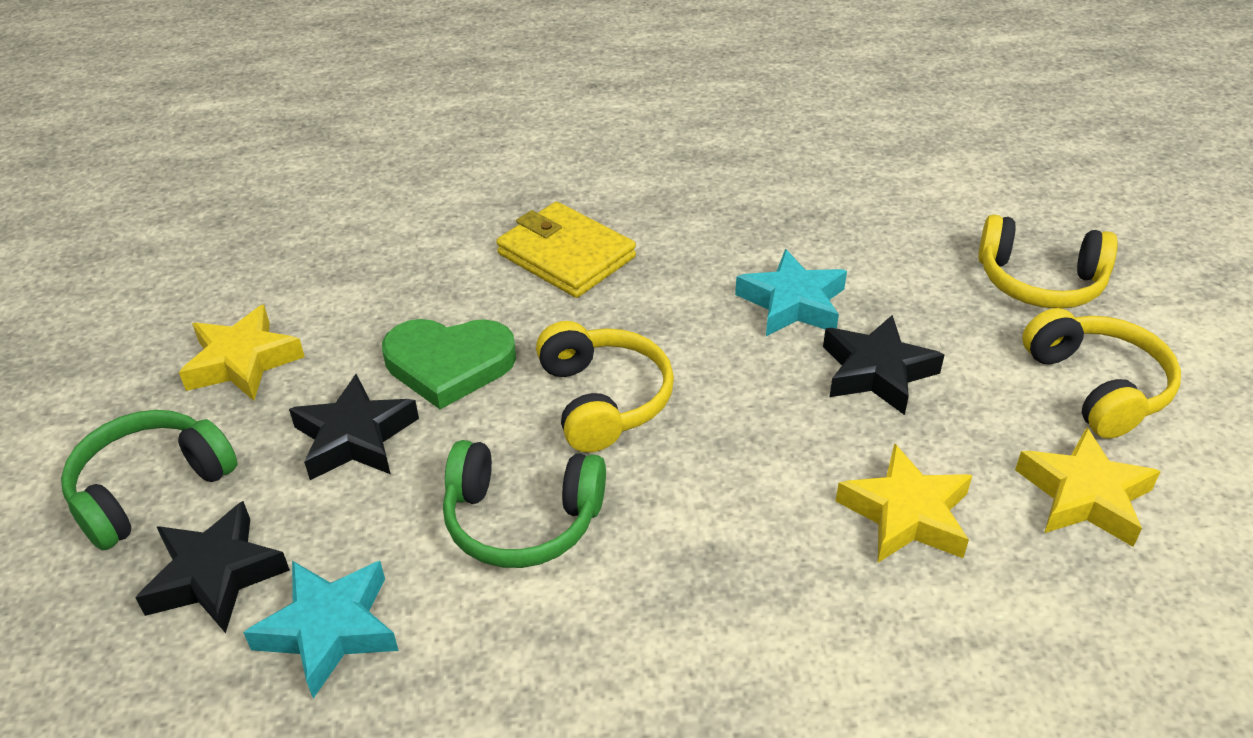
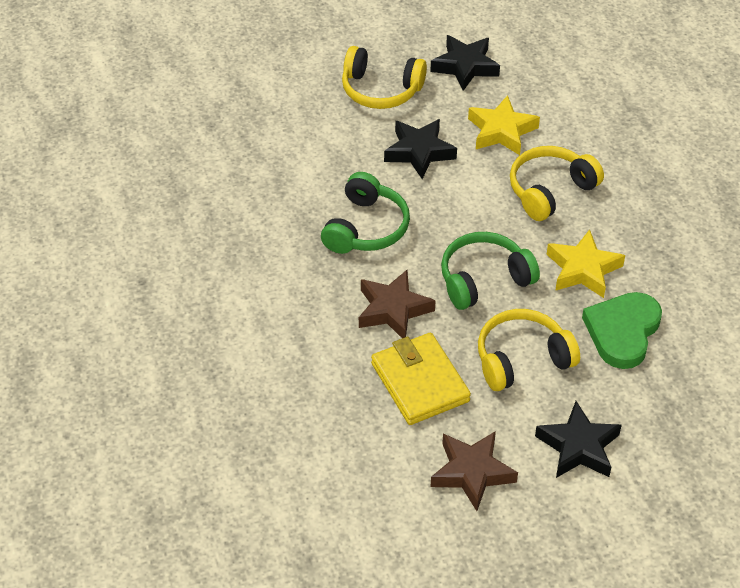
brown star: 0 -> 2
turquoise star: 2 -> 0
yellow star: 3 -> 2

